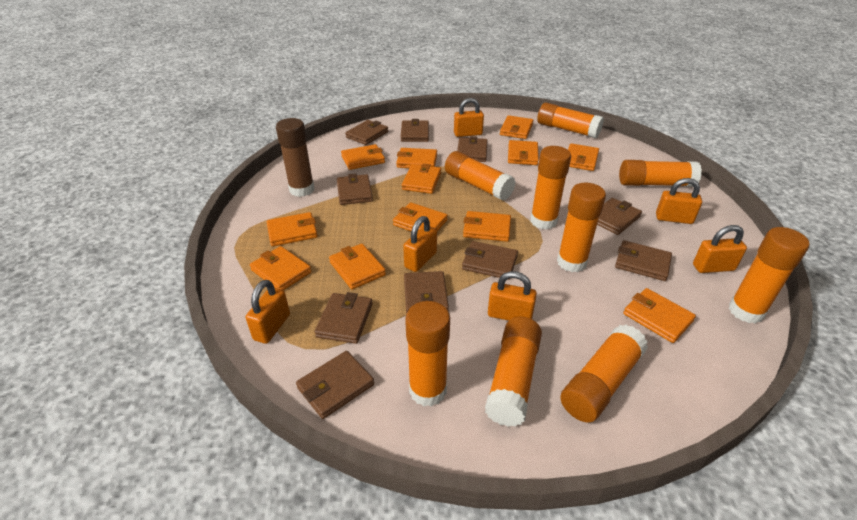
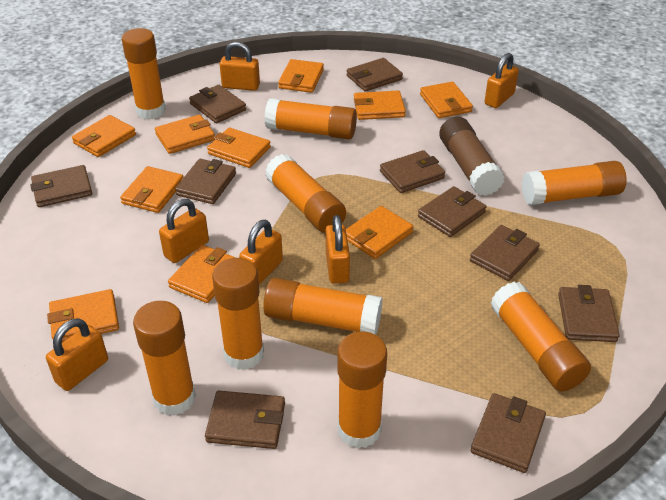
orange wallet: 12 -> 10

